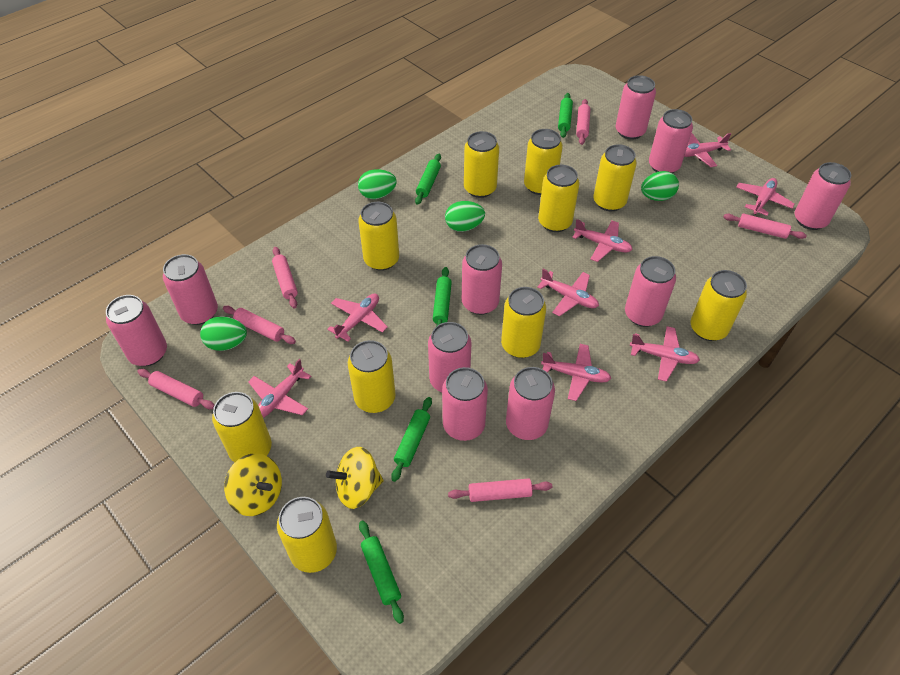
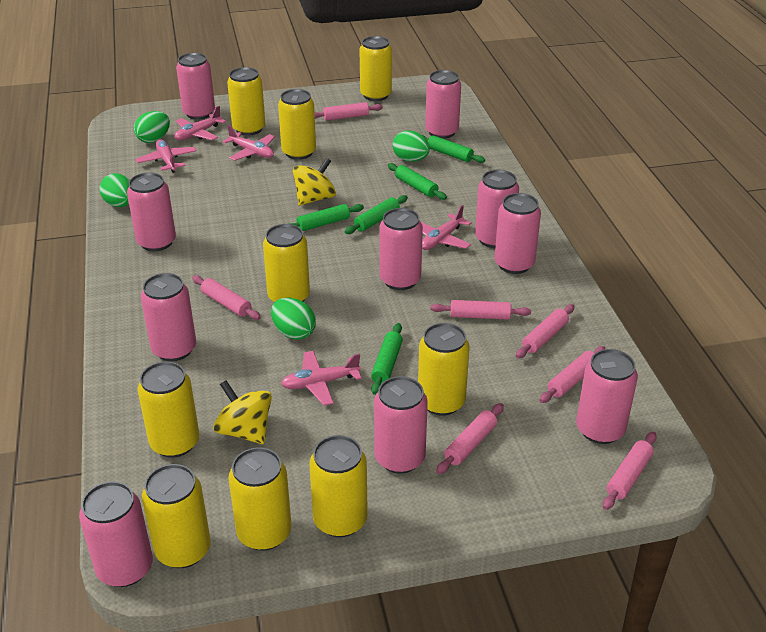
pink plane: 8 -> 5
pink rolling pin: 6 -> 7
yellow can: 10 -> 9

